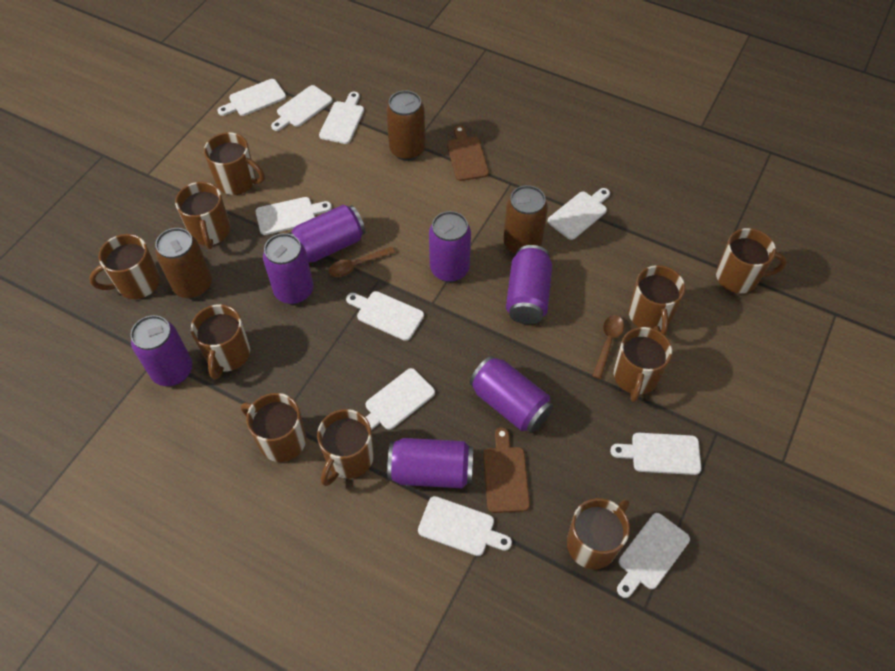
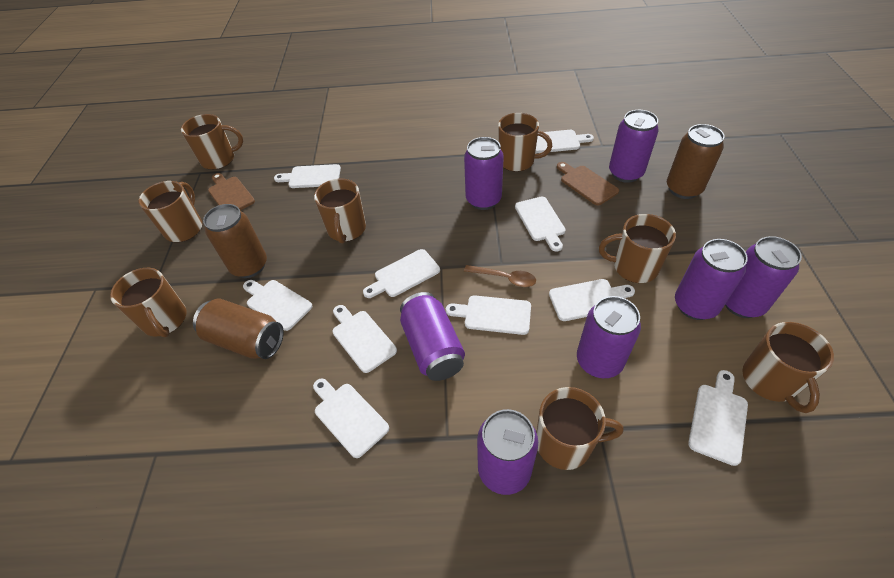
brown mug: 10 -> 8
brown spoon: 2 -> 1

